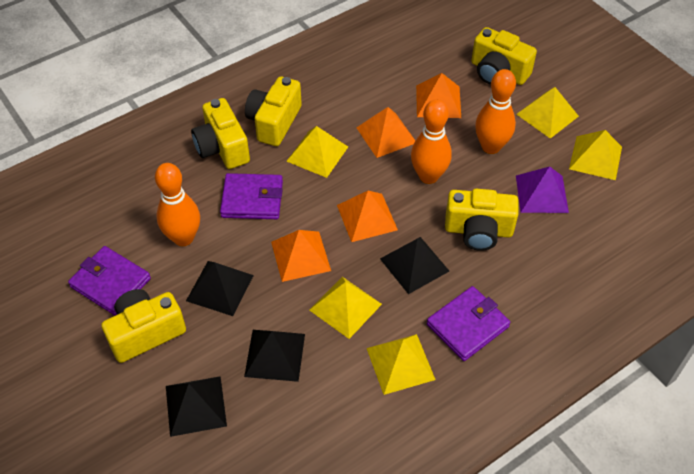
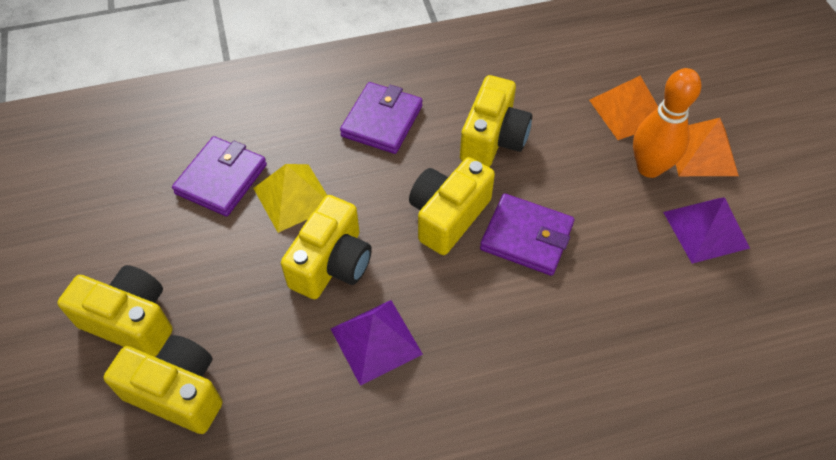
black pyramid: 4 -> 0
orange bowling pin: 3 -> 1
orange pyramid: 4 -> 2
purple pyramid: 1 -> 2
yellow pyramid: 5 -> 1

